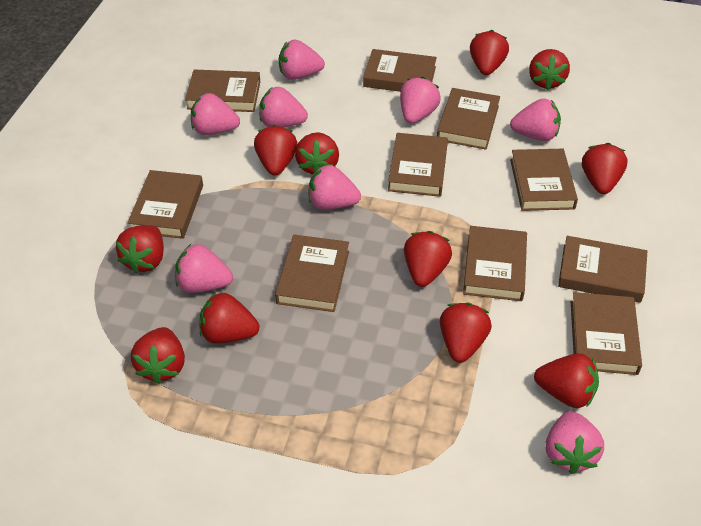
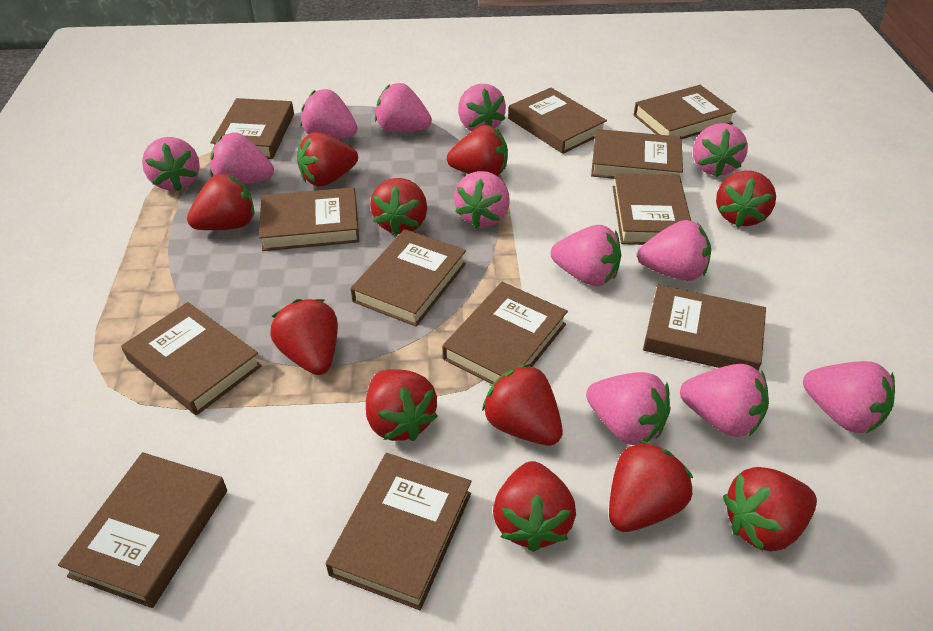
brown book: 10 -> 12
pink strawberry: 8 -> 12

